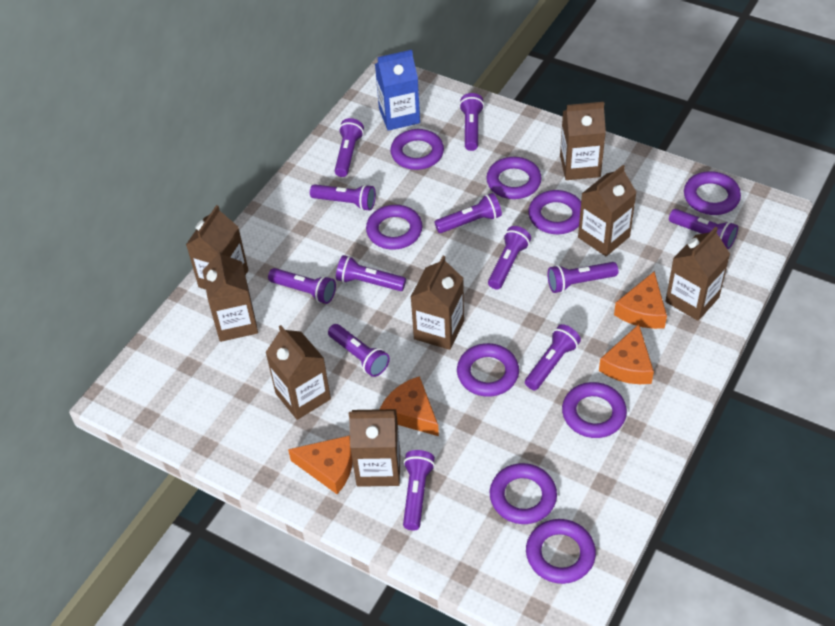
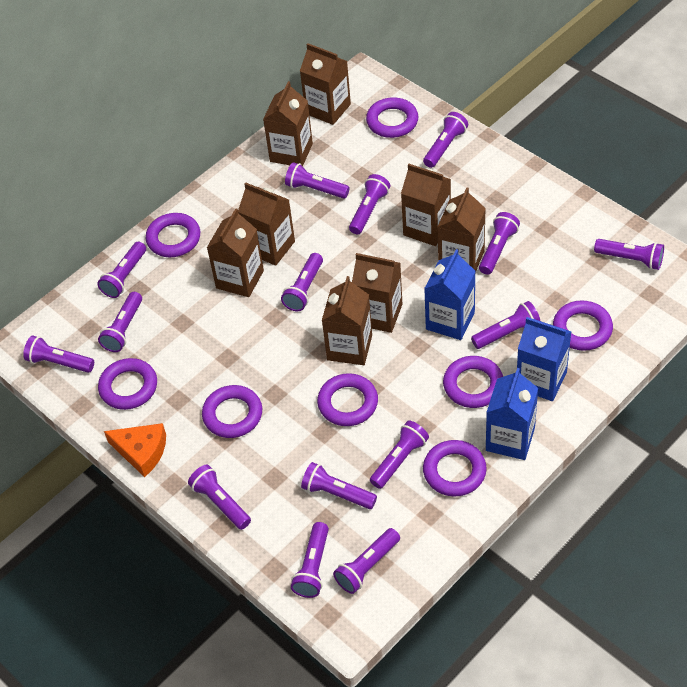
blue carton: 1 -> 3
orange cheese: 4 -> 1
purple flashlight: 12 -> 15
purple ring: 9 -> 8

